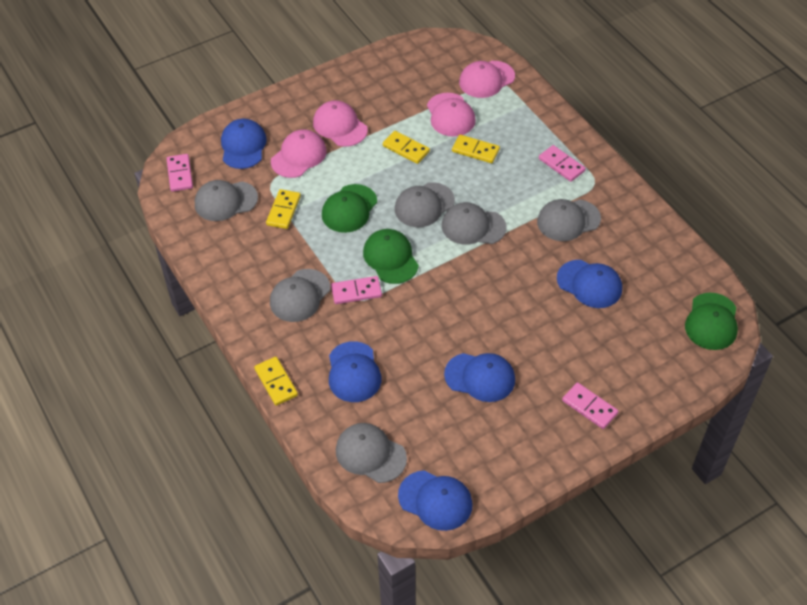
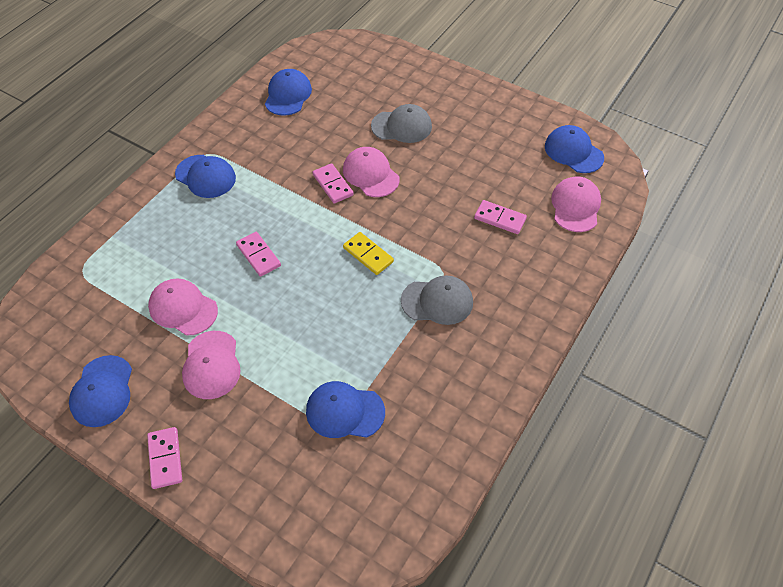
green cap: 3 -> 0
grey cap: 6 -> 2
yellow domino: 4 -> 1

